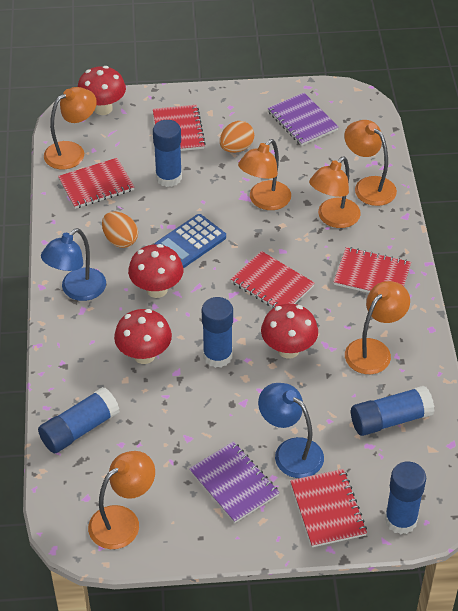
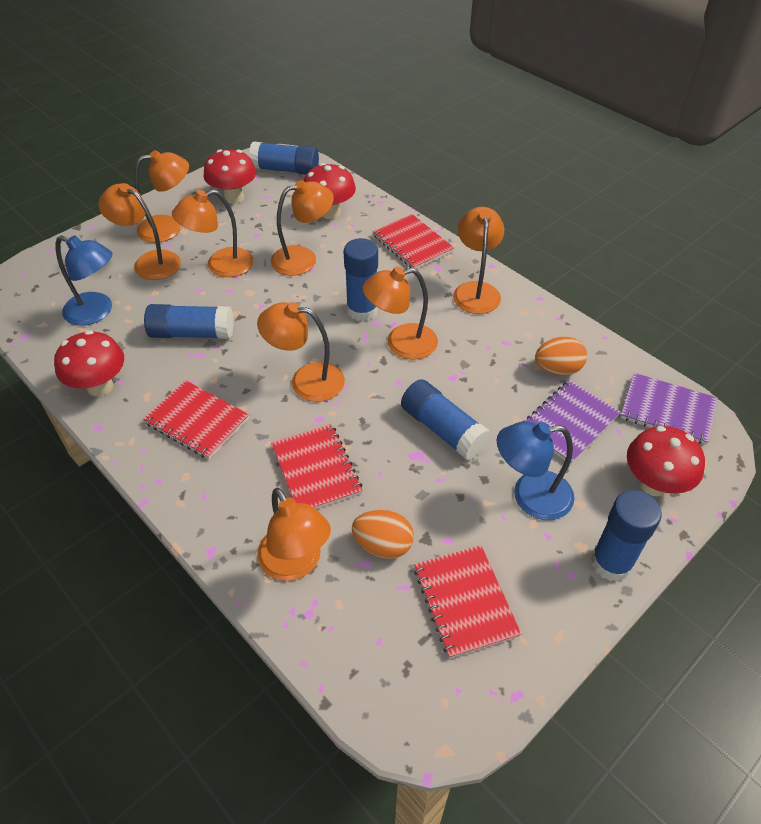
blue calculator: 1 -> 0
orange lamp: 6 -> 8
red notebook: 5 -> 4

